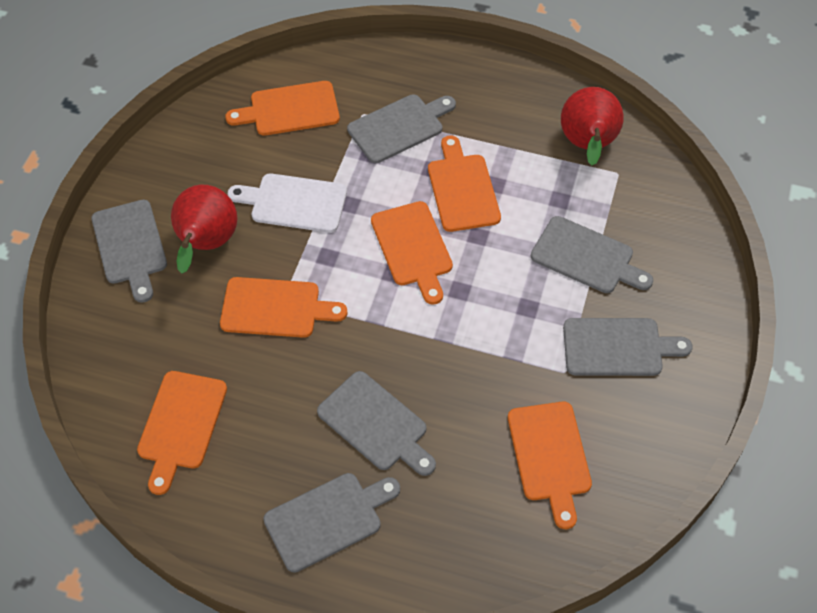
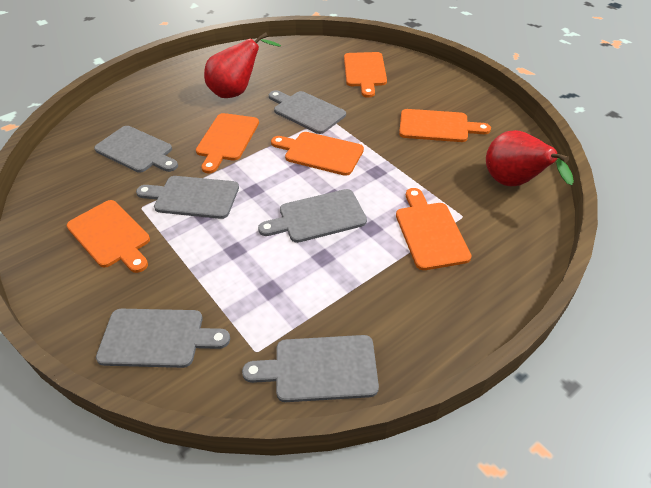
white cutting board: 1 -> 0

